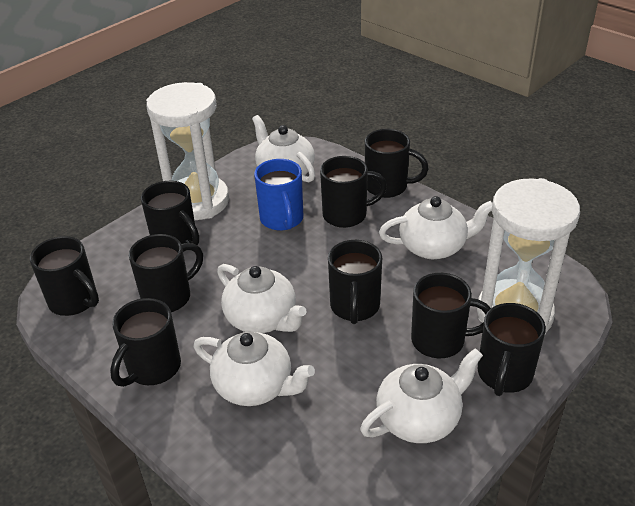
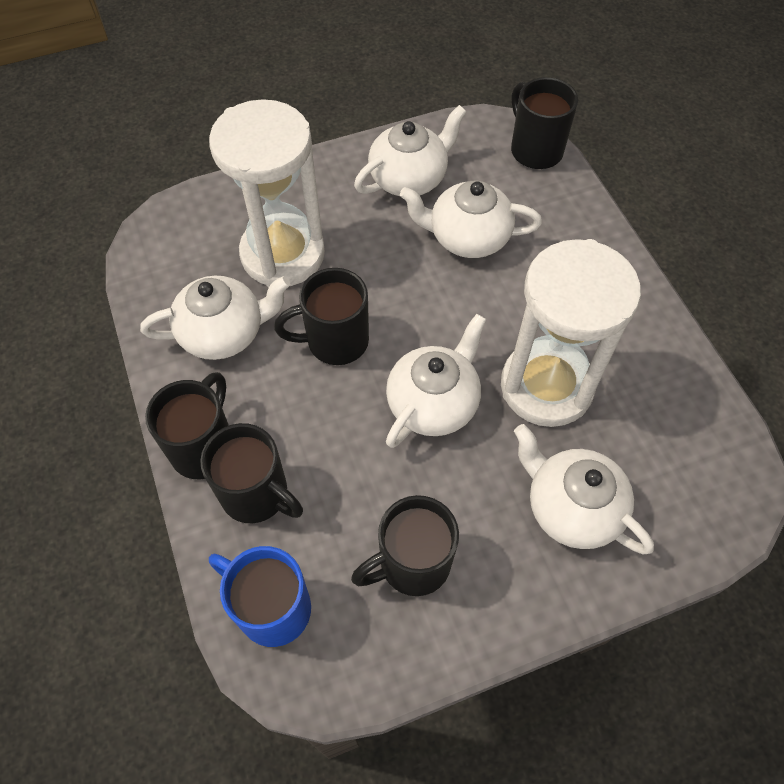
black mug: 9 -> 5

